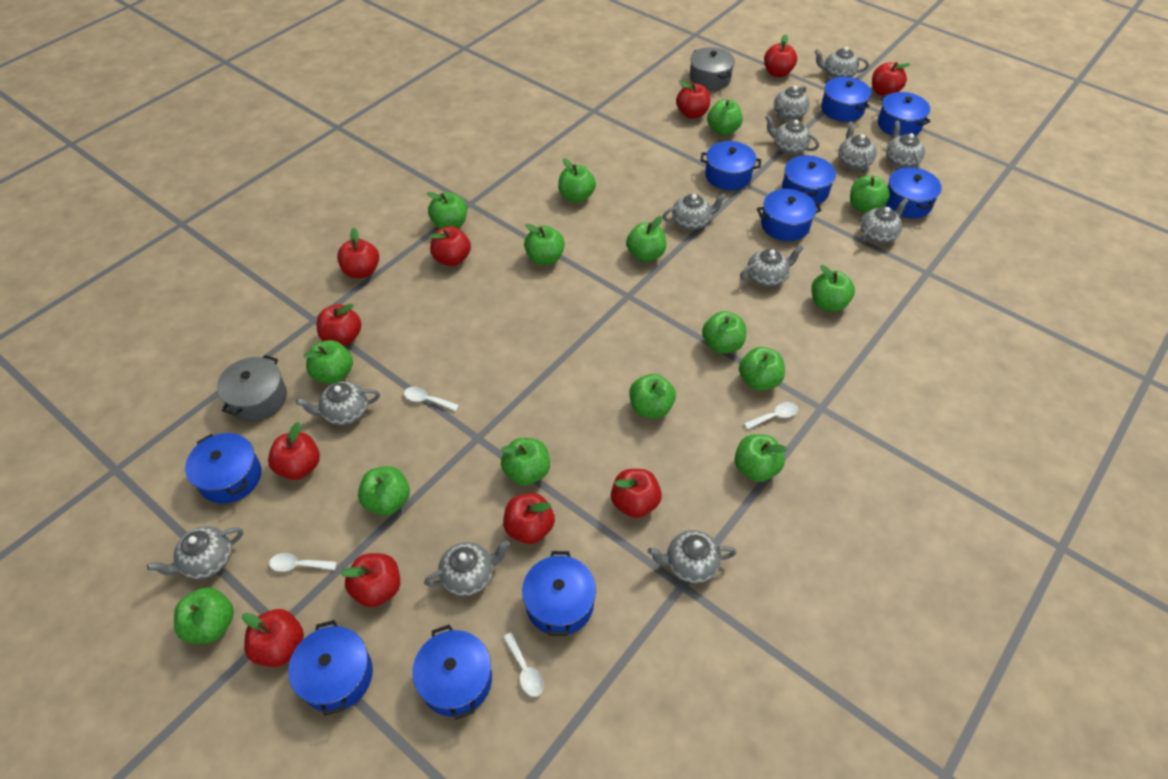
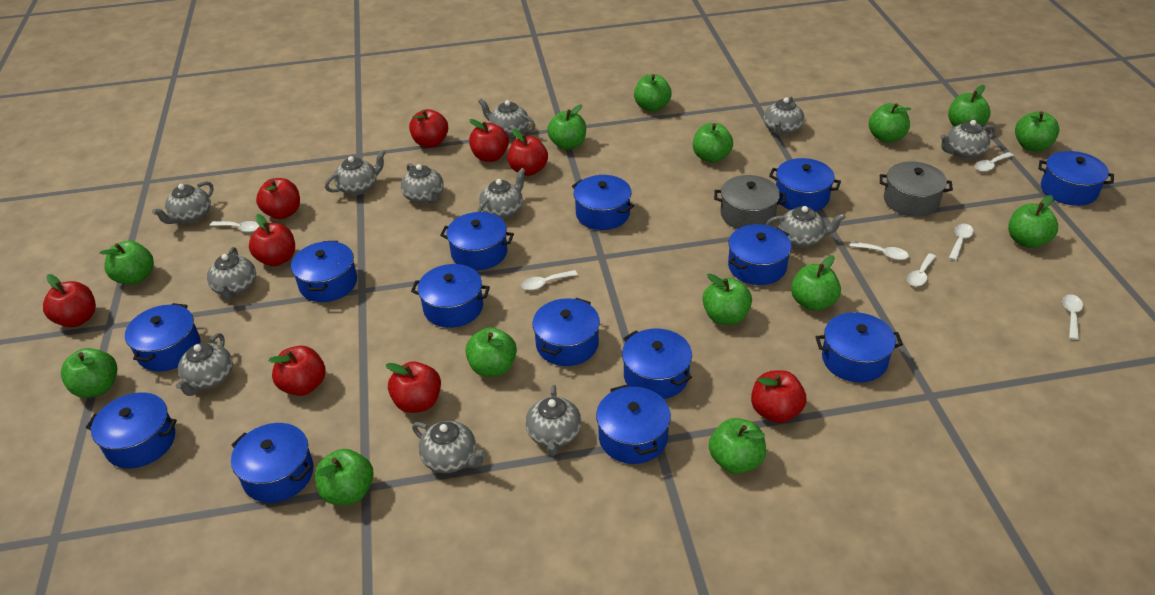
blue pot: 10 -> 14
green apple: 15 -> 14
red apple: 11 -> 9
white spoon: 4 -> 7

